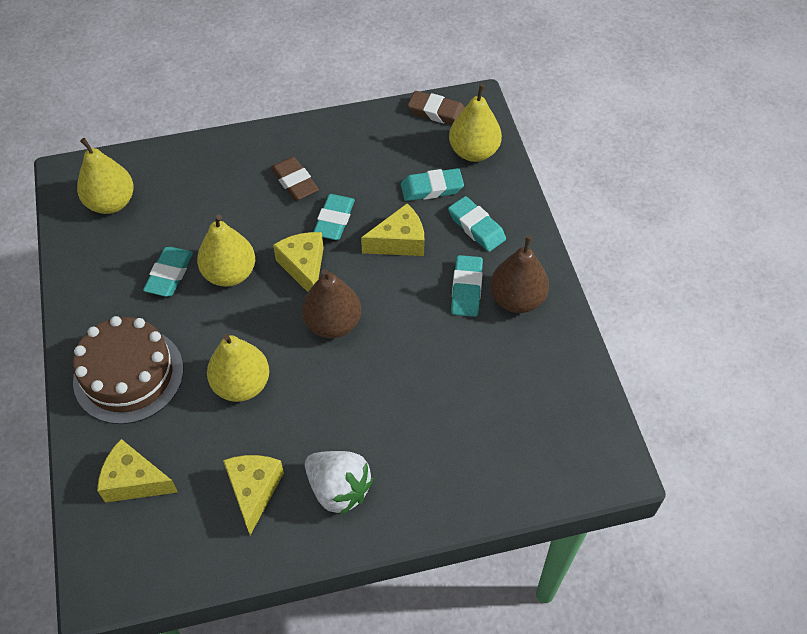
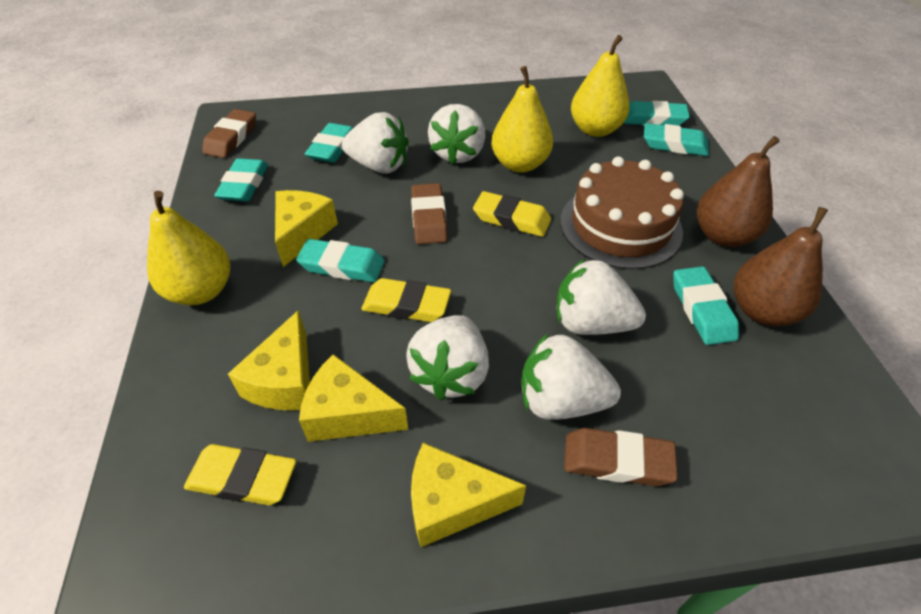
brown eraser: 2 -> 3
turquoise eraser: 5 -> 6
white strawberry: 1 -> 5
yellow eraser: 0 -> 3
yellow pear: 4 -> 3

